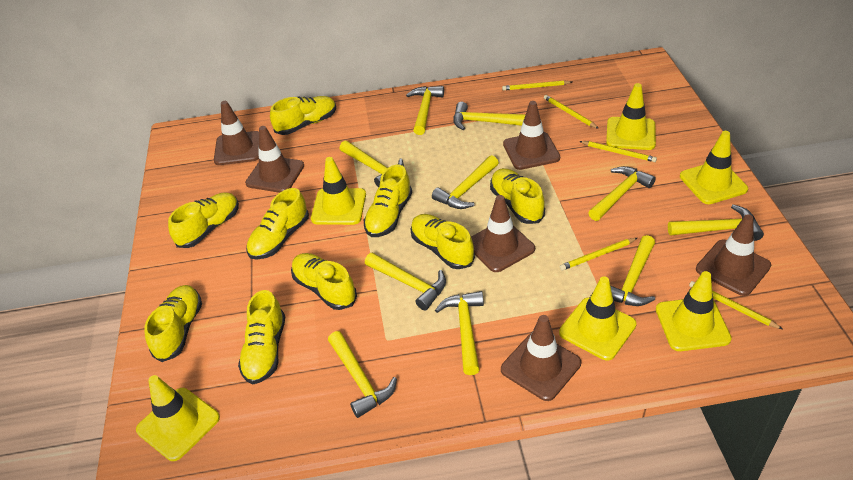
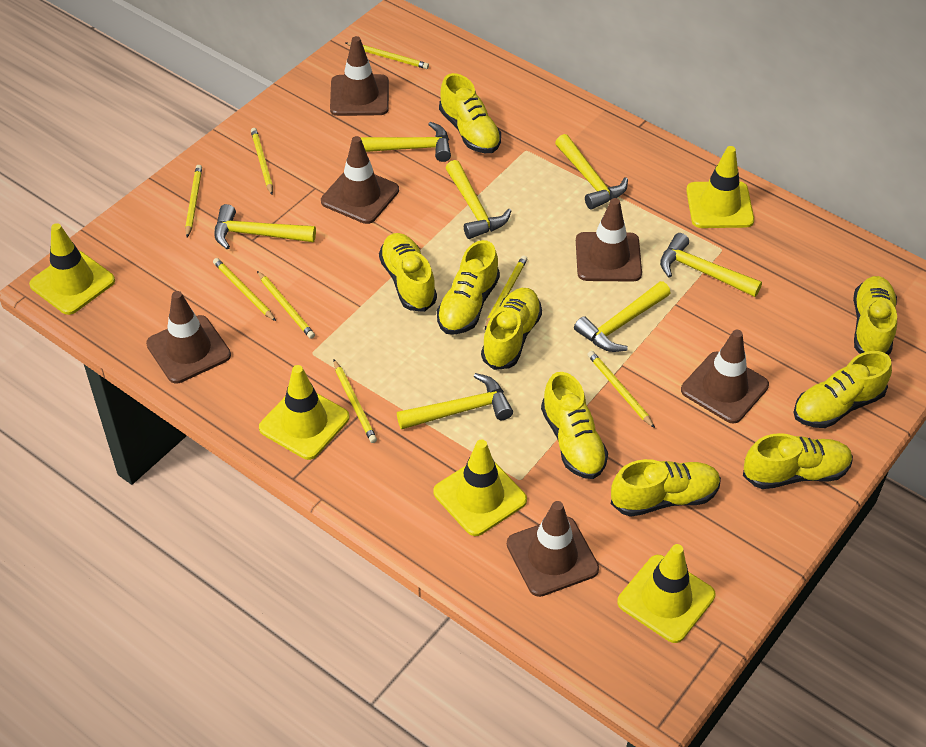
yellow hammer: 10 -> 7
yellow pencil: 5 -> 8
yellow traffic cone: 6 -> 5

